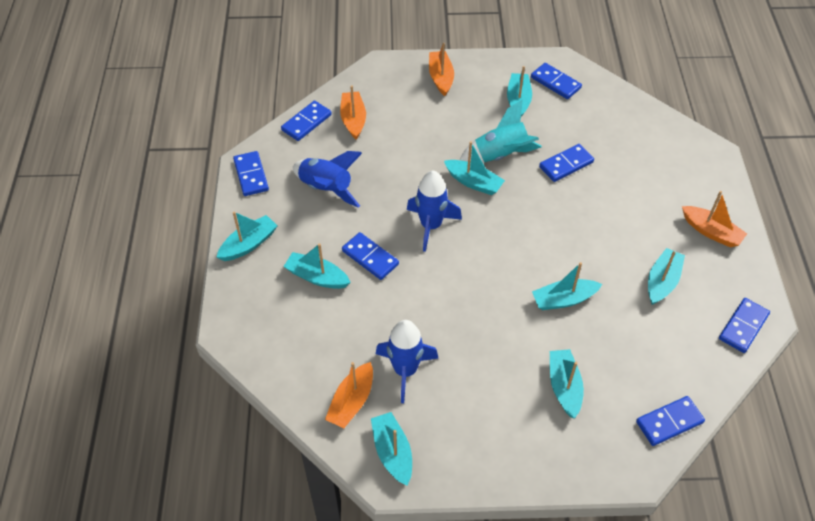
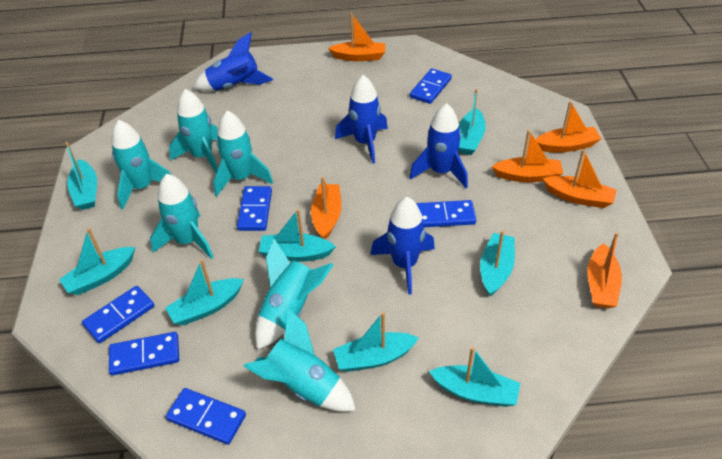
blue domino: 7 -> 6
blue rocket: 3 -> 4
orange boat: 4 -> 6
turquoise rocket: 1 -> 6

